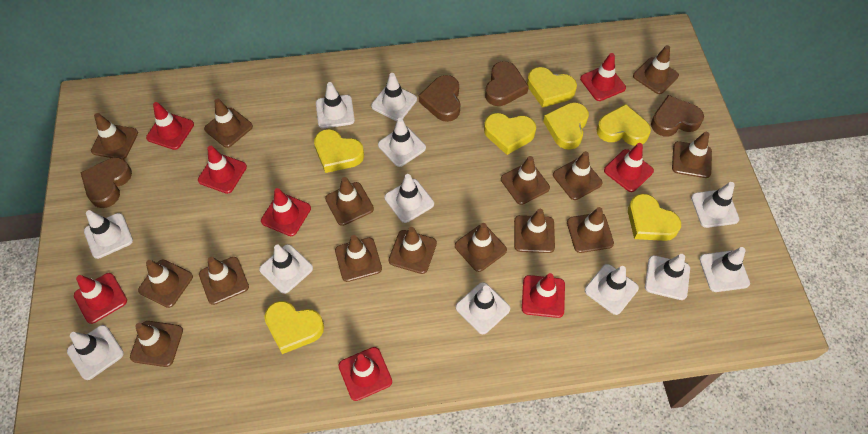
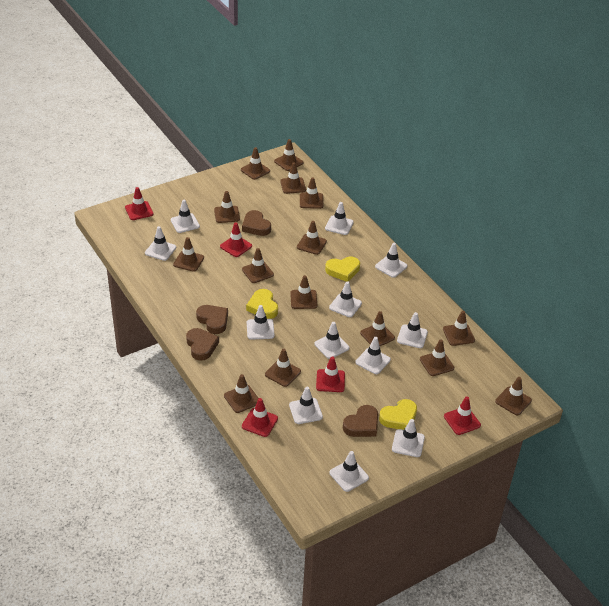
red traffic cone: 8 -> 5
yellow heart: 7 -> 3

